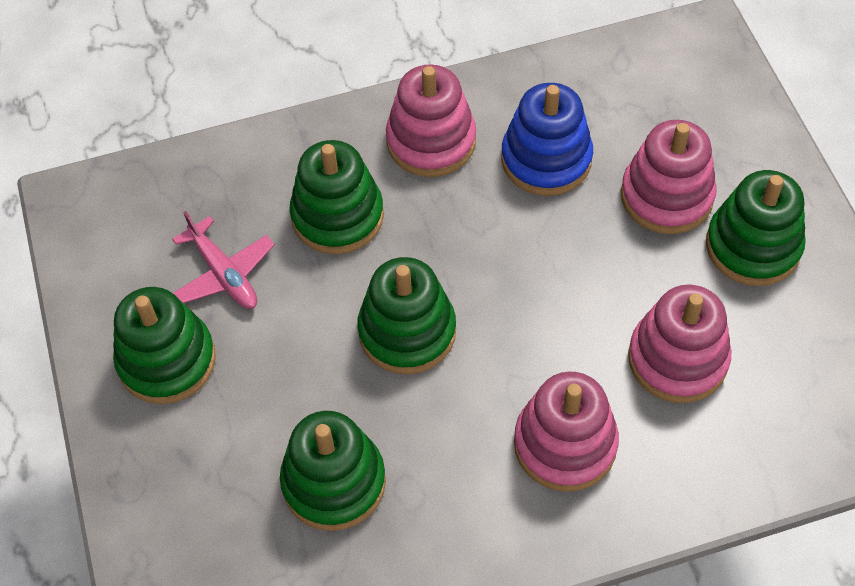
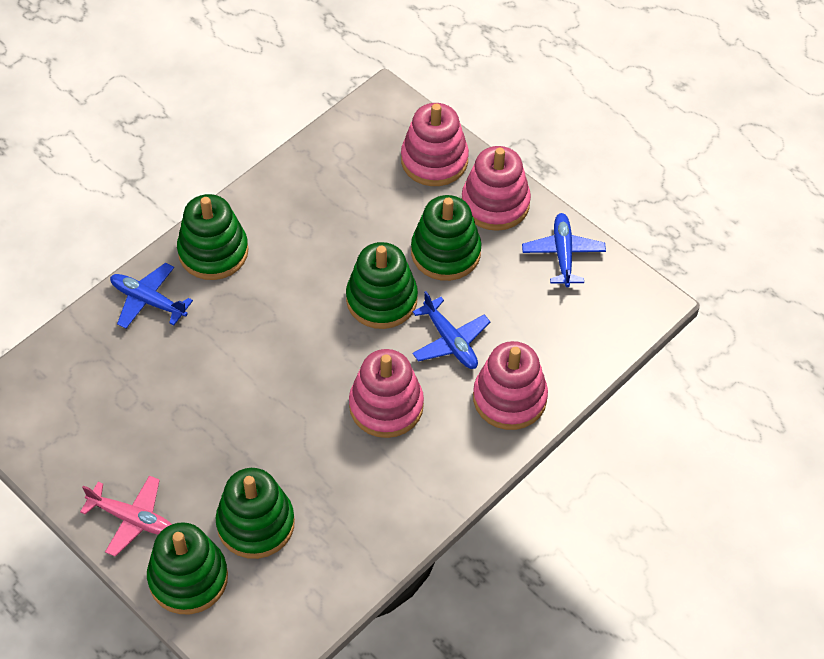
blue plane: 0 -> 3
blue stacking toy: 1 -> 0

